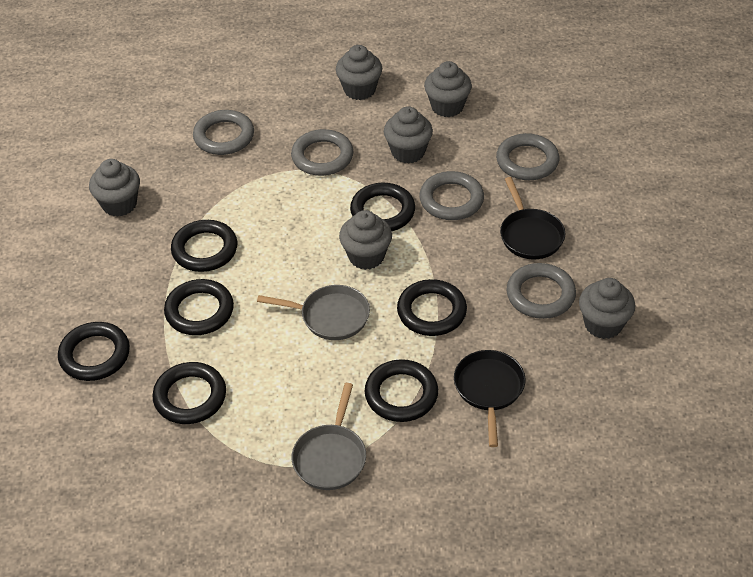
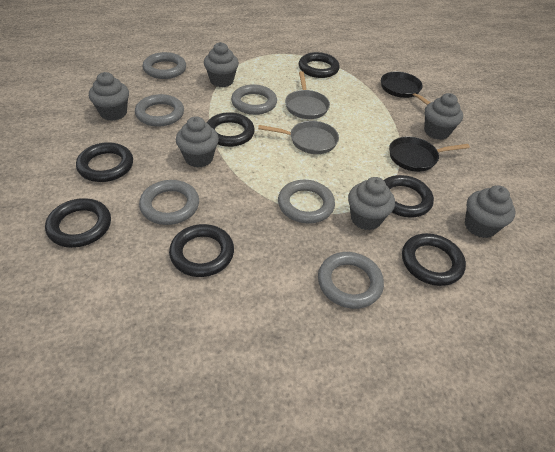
grey ring: 5 -> 6

